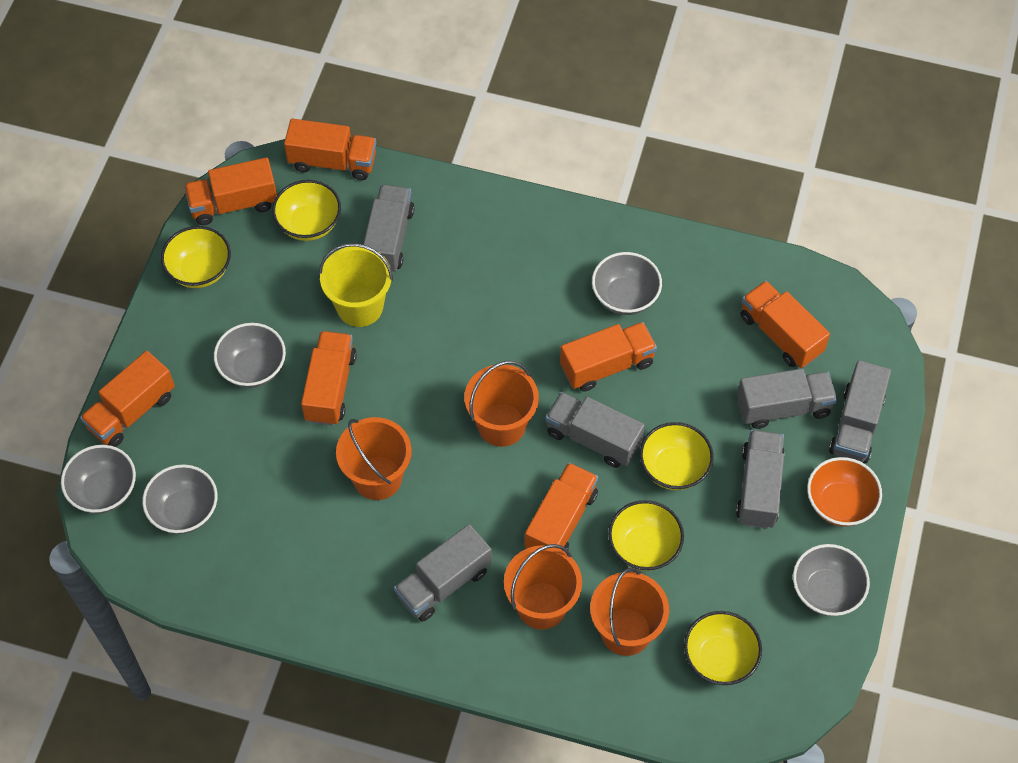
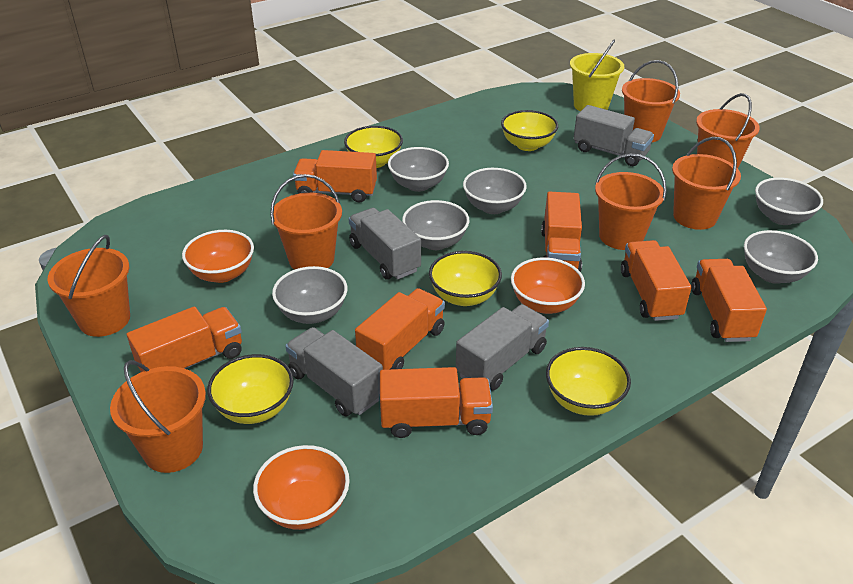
grey bowl: 5 -> 6
grey truck: 6 -> 4
orange bowl: 1 -> 3
orange bucket: 4 -> 7

